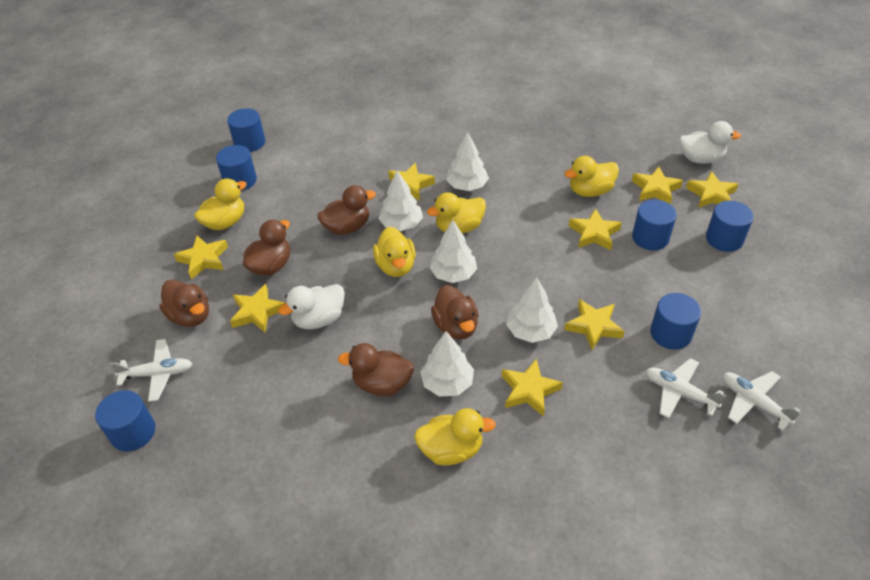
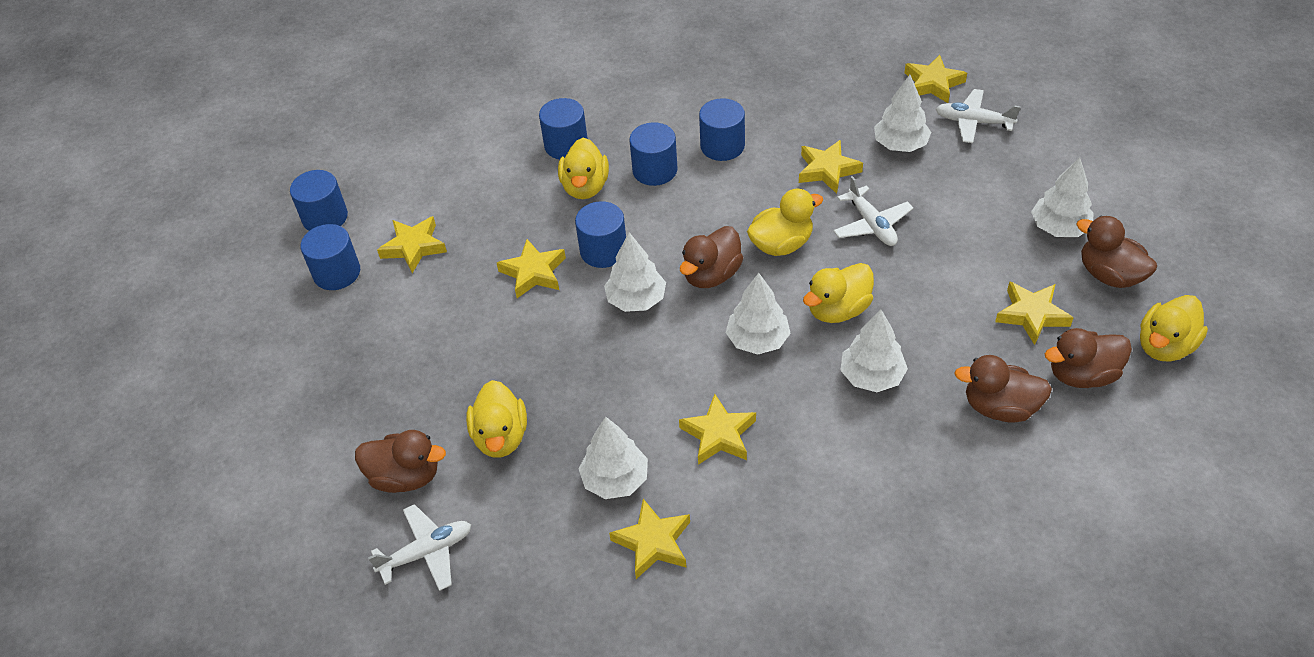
white duck: 2 -> 0
white tree: 5 -> 6
yellow star: 8 -> 7

